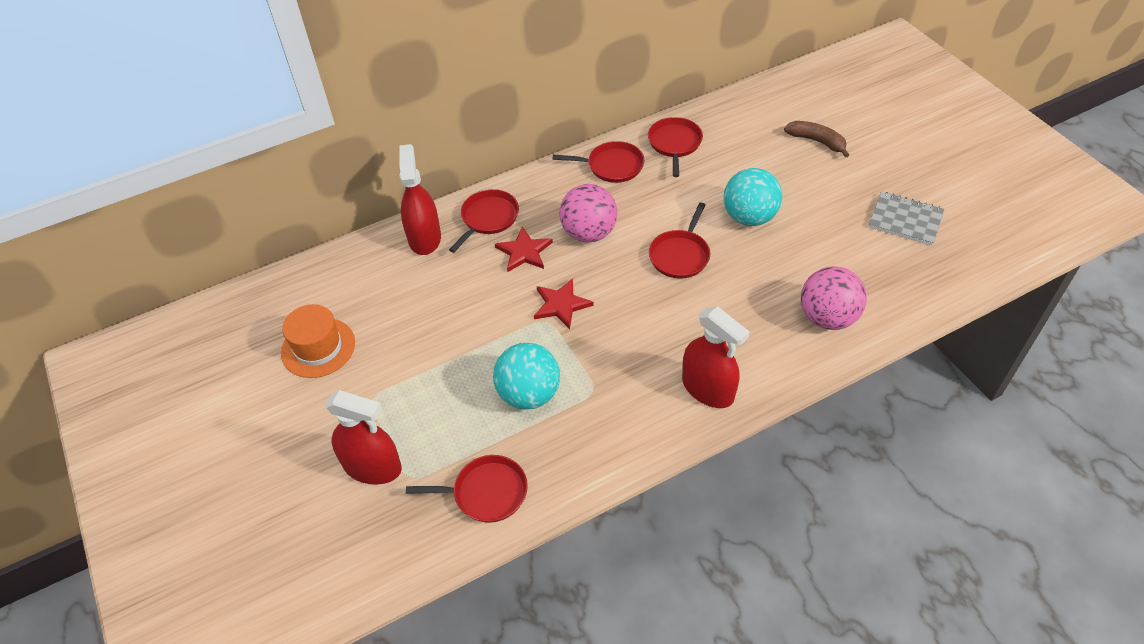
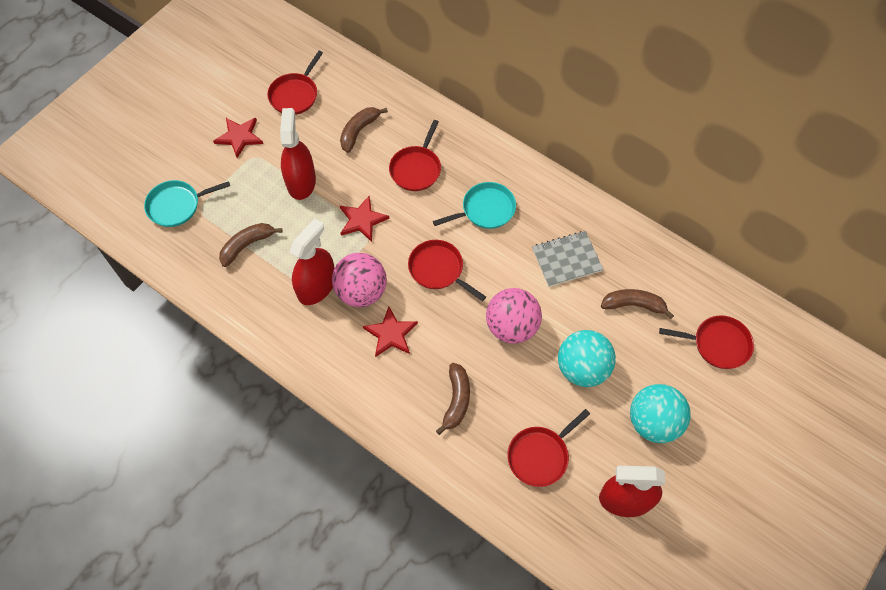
brown banana: 1 -> 4
orange hat: 1 -> 0
red star: 2 -> 3
turquoise pan: 0 -> 2

